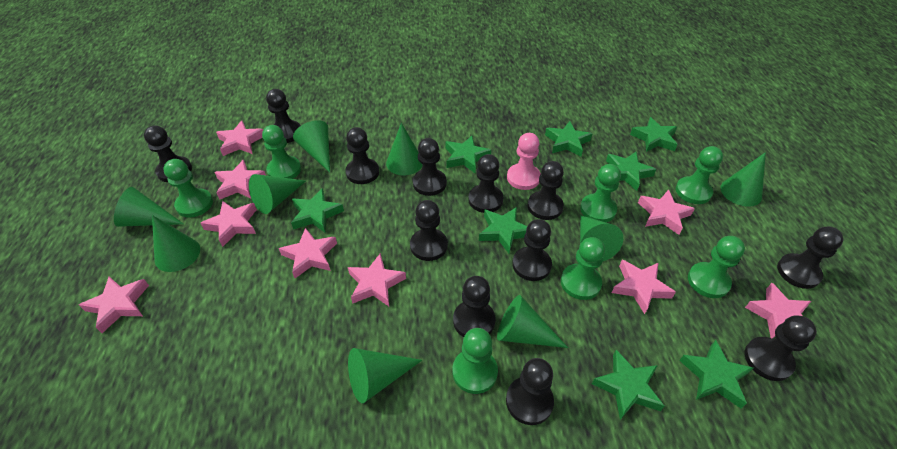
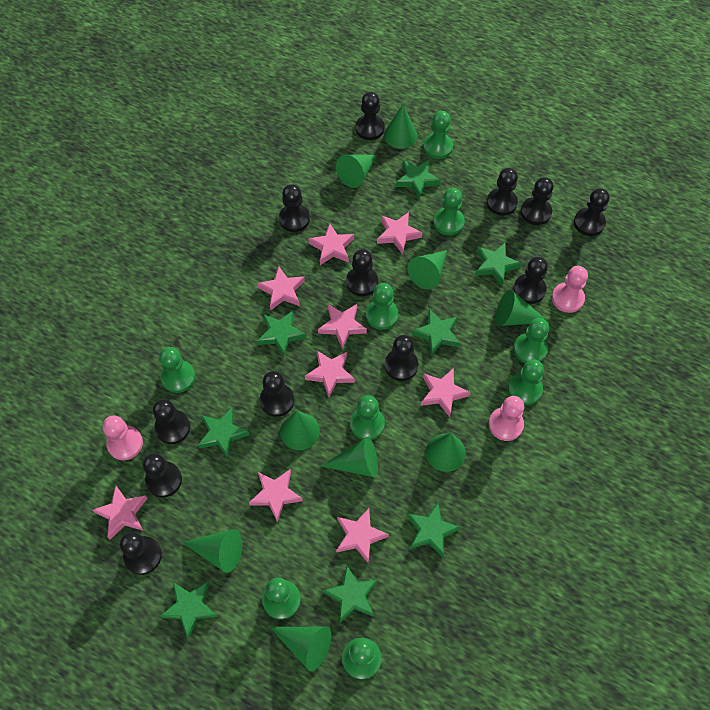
green pawn: 7 -> 9
pink pawn: 1 -> 3

